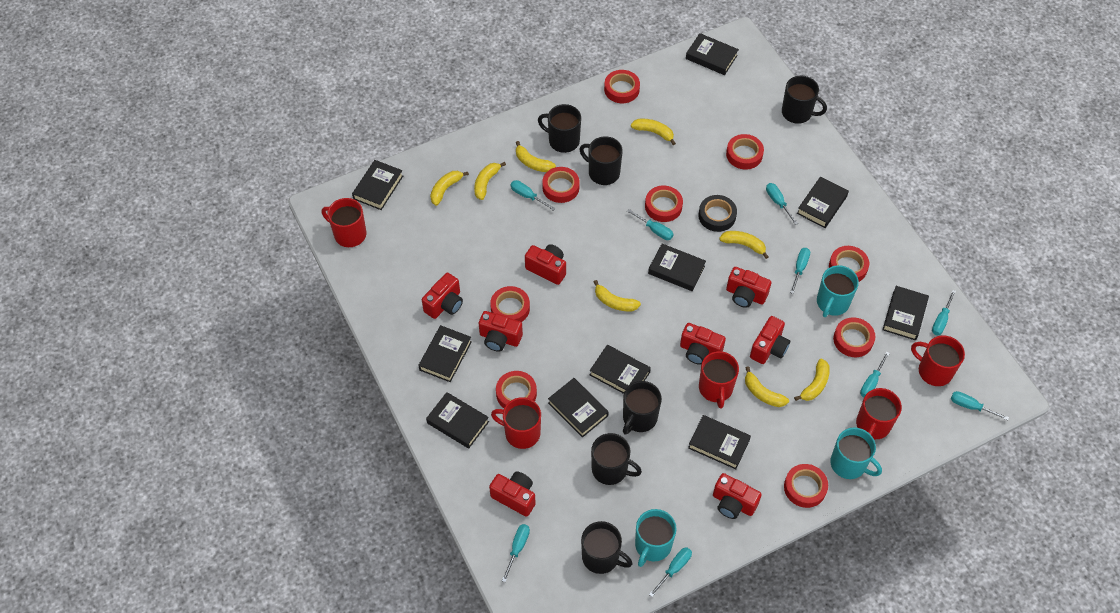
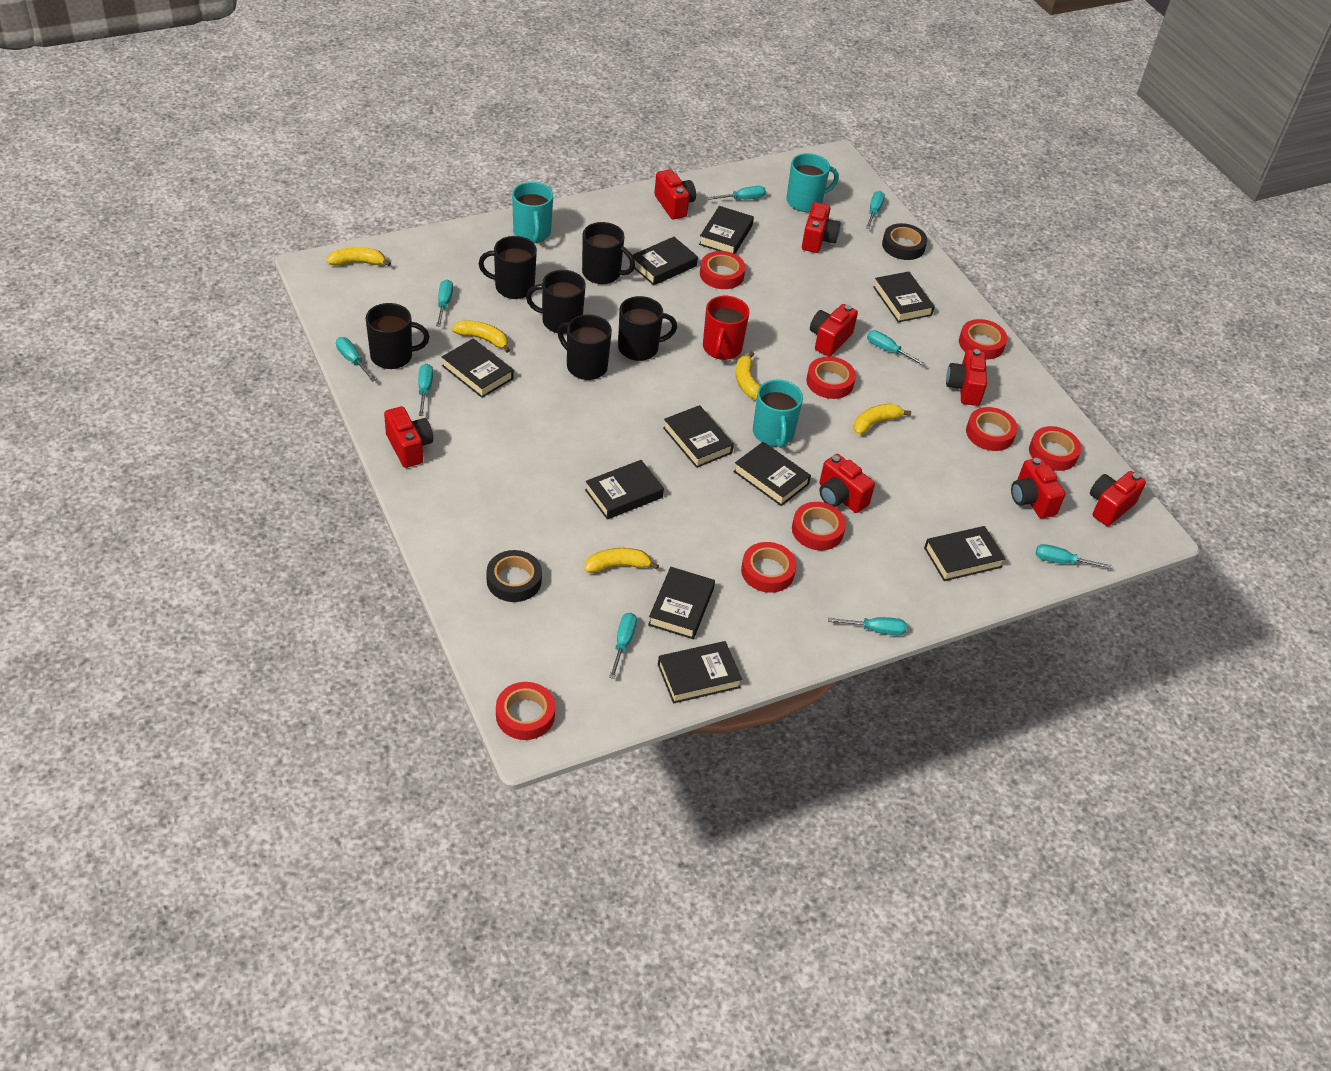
black tape: 1 -> 2
red mug: 5 -> 1
red tape: 9 -> 8
yellow banana: 8 -> 5

